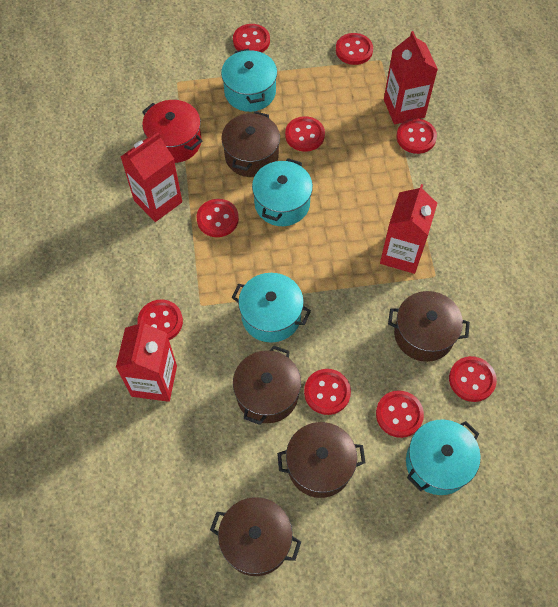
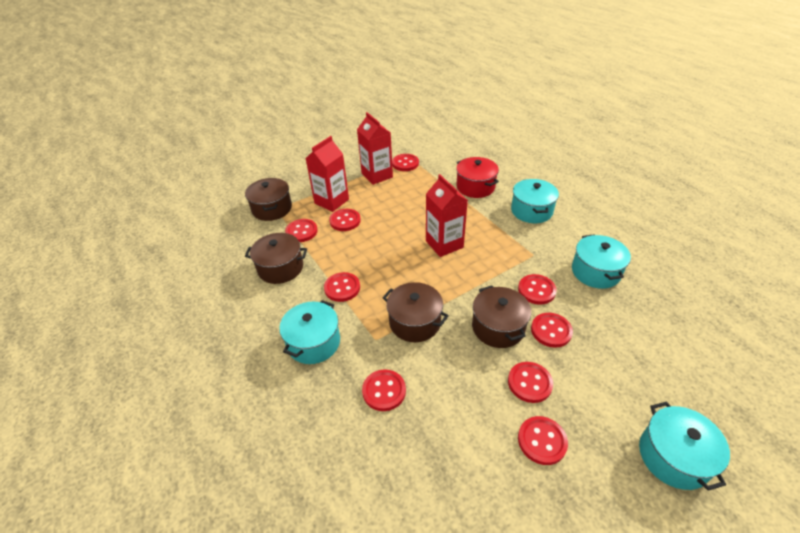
brown pot: 5 -> 4
red carton: 4 -> 3

